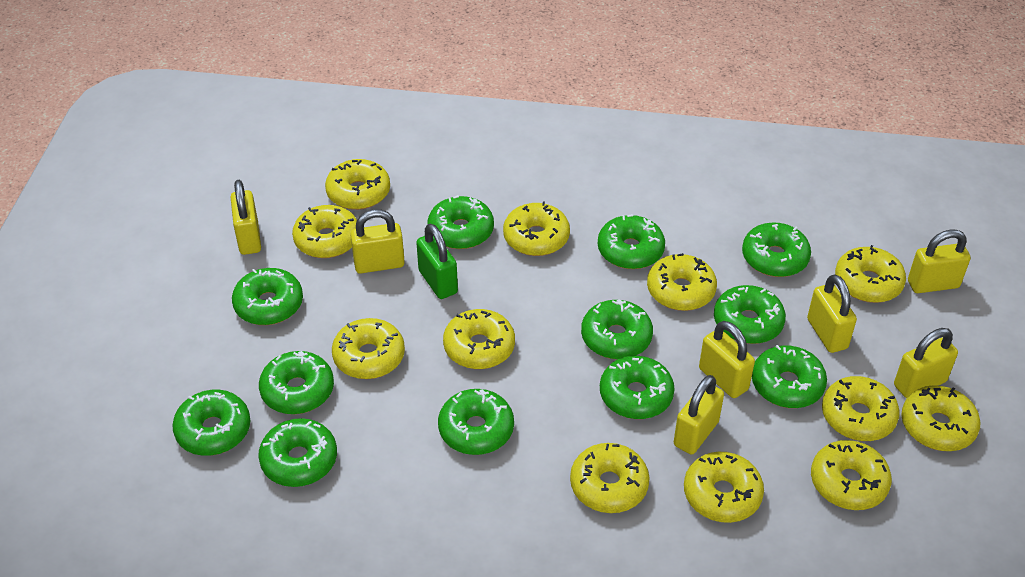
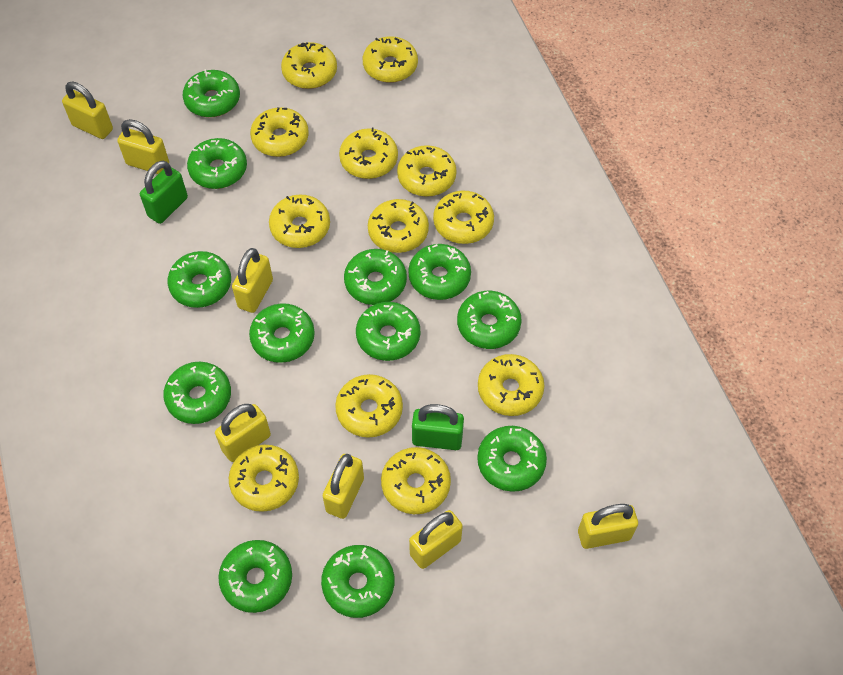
green padlock: 1 -> 2

